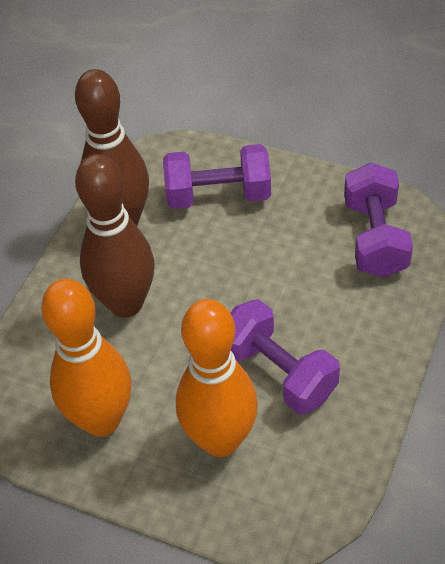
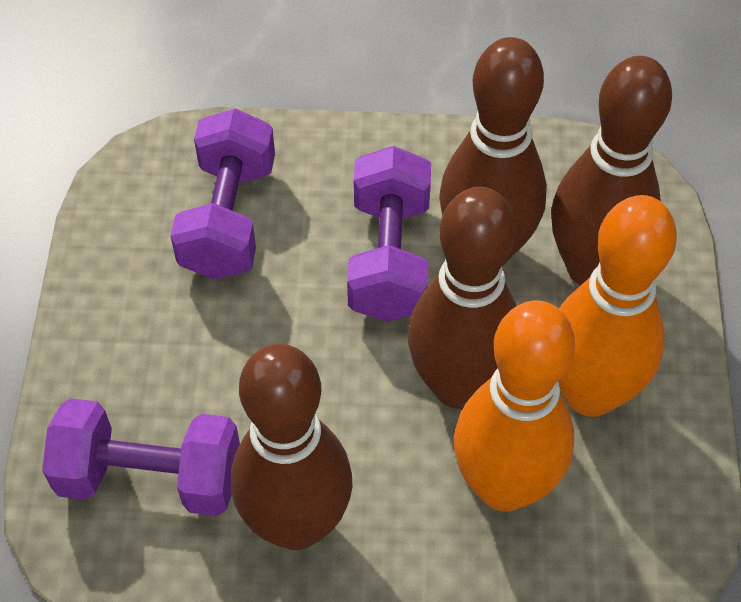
brown bowling pin: 2 -> 4

